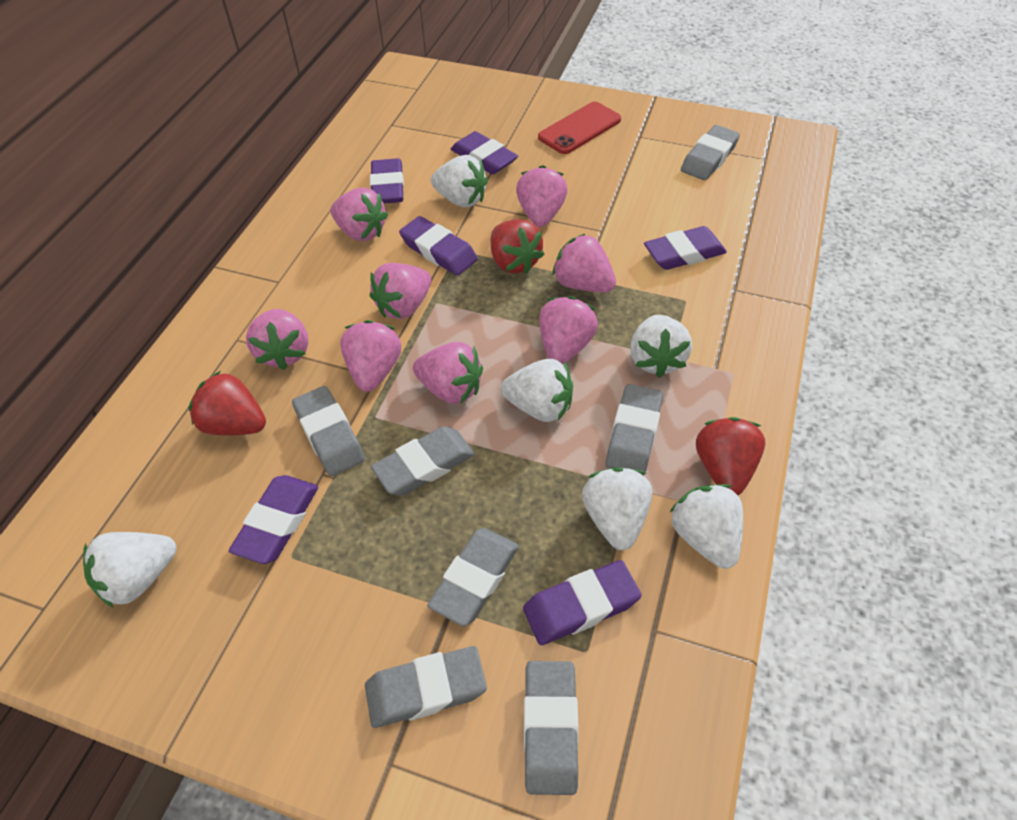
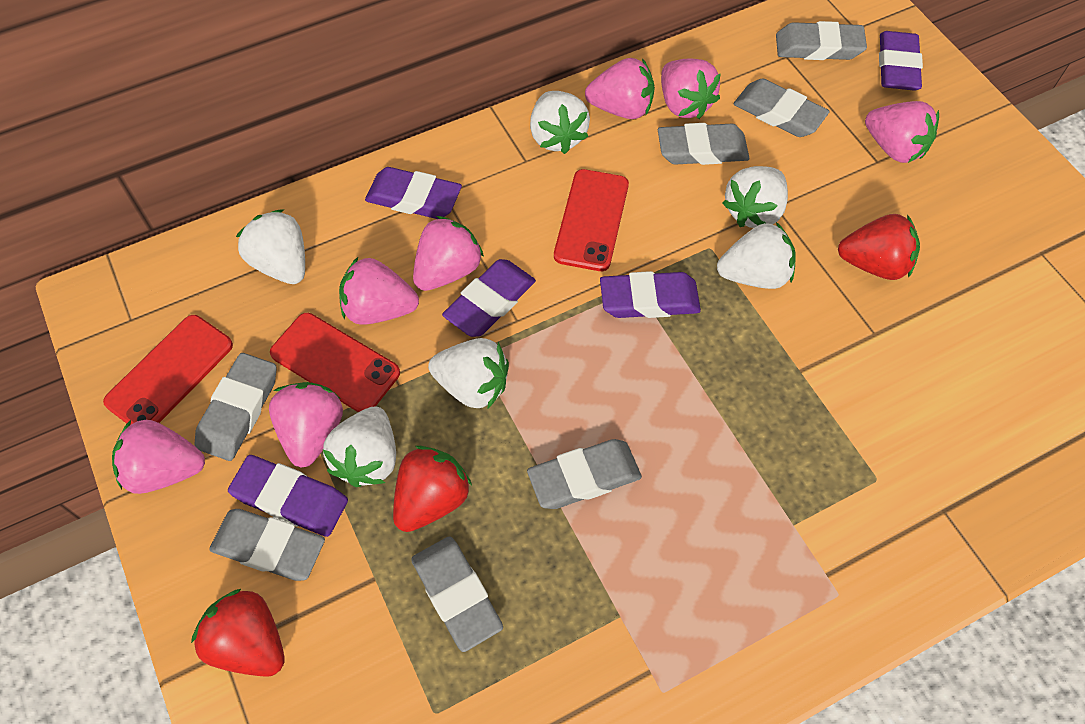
pink strawberry: 8 -> 7
purple eraser: 6 -> 5
red phone: 1 -> 3

